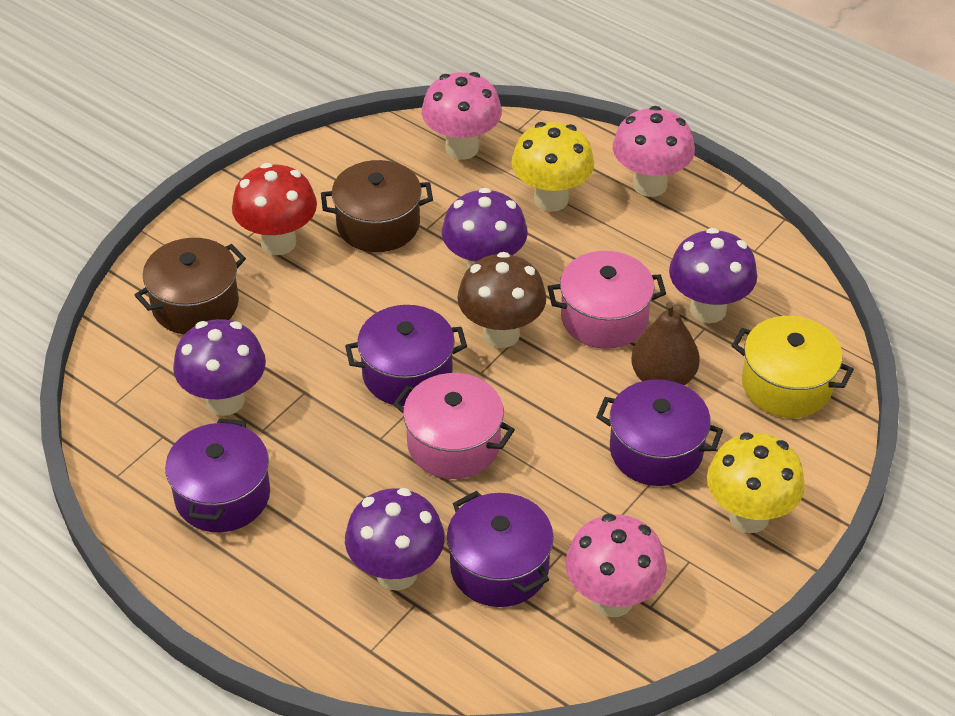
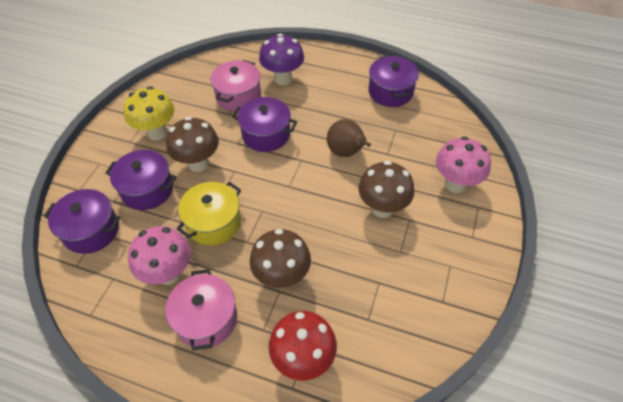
brown mushroom: 1 -> 3
brown pot: 2 -> 0
pink mushroom: 3 -> 2
purple mushroom: 4 -> 1
yellow mushroom: 2 -> 1

